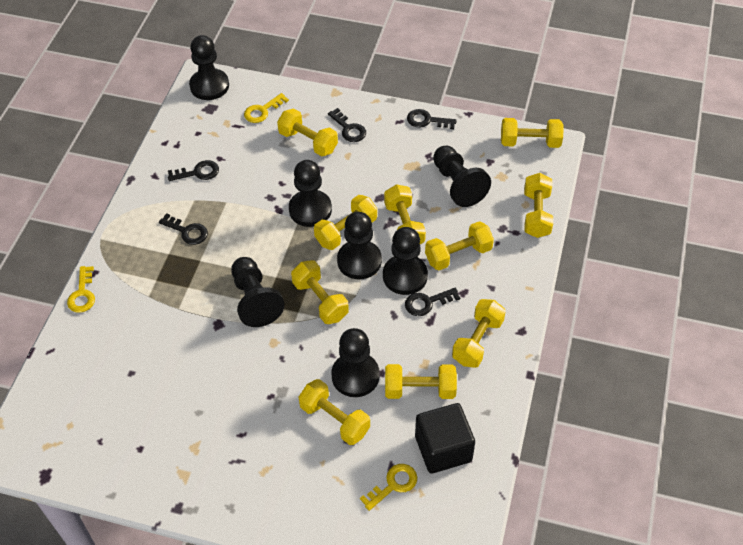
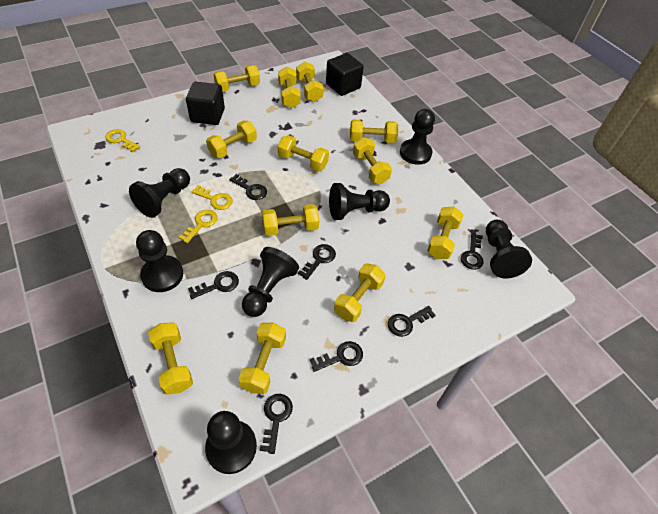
black cube: 1 -> 2
black key: 5 -> 7
yellow dumbbell: 10 -> 12

